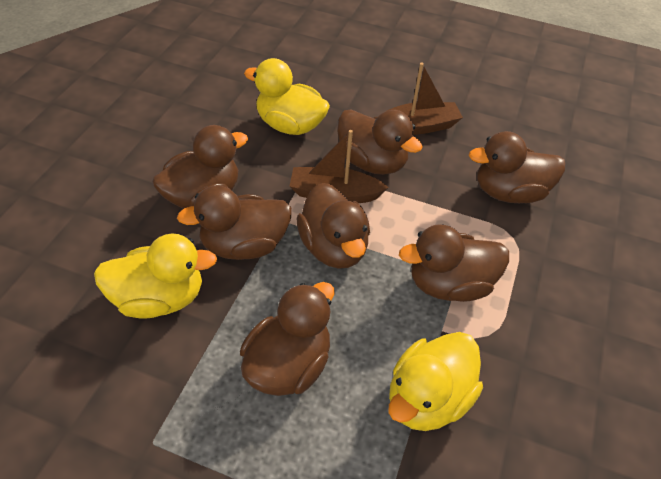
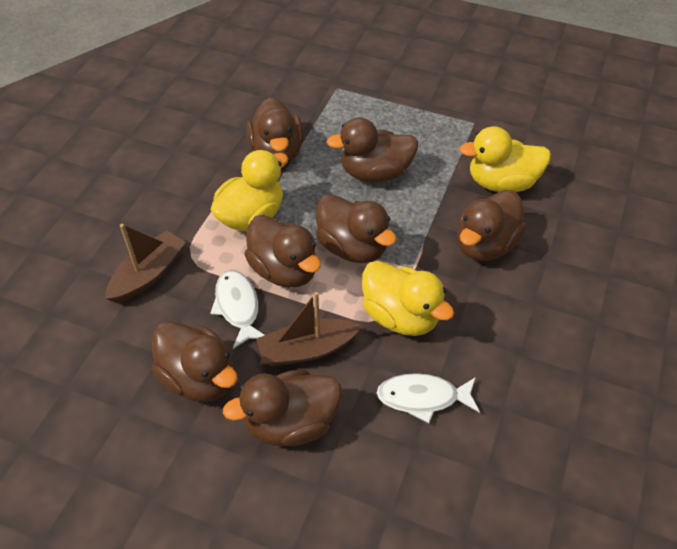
white fish: 0 -> 2

